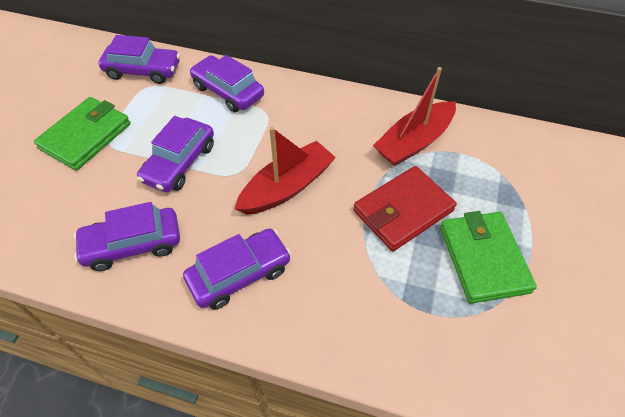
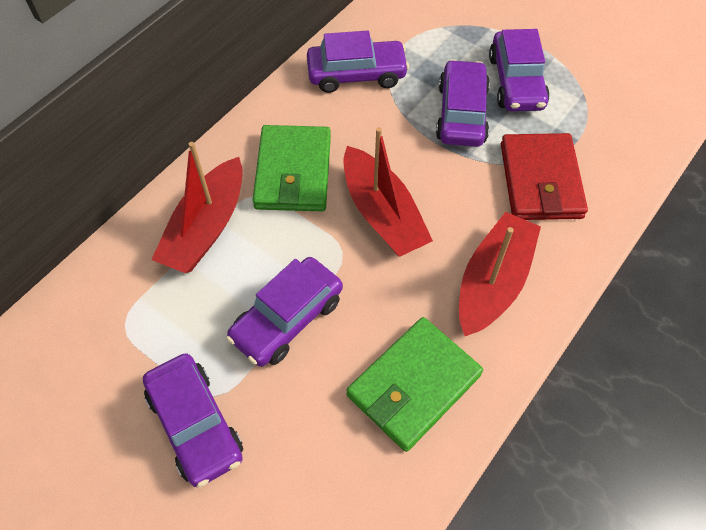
red boat: 2 -> 3

